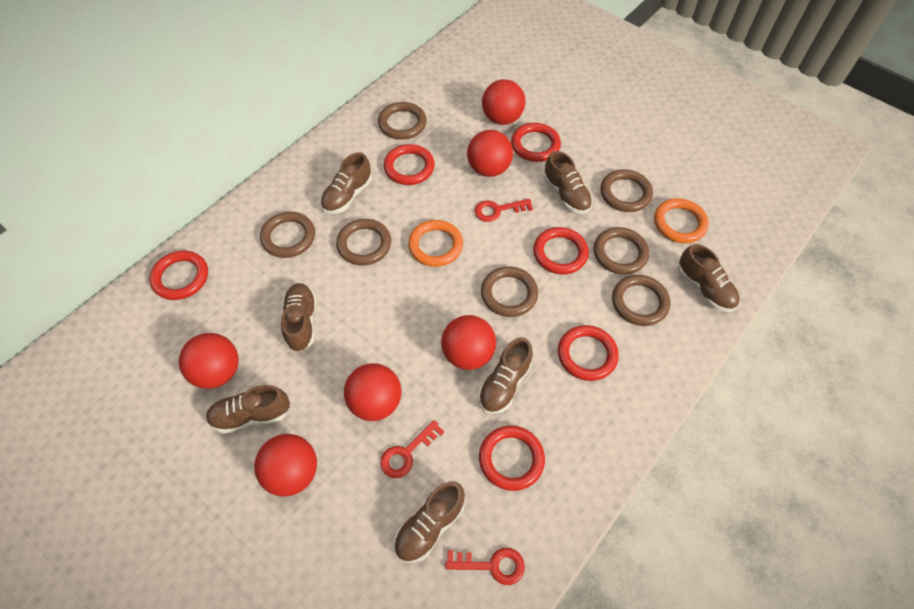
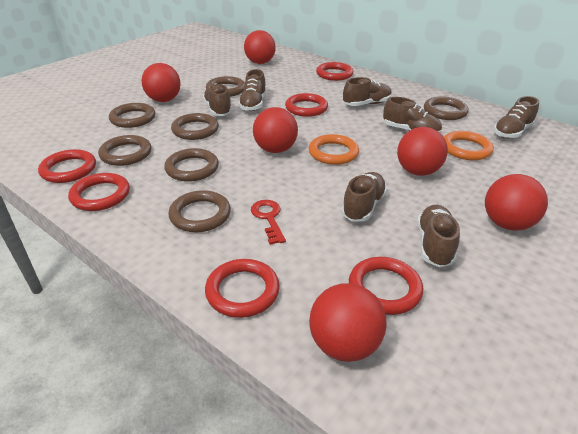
red key: 3 -> 1

